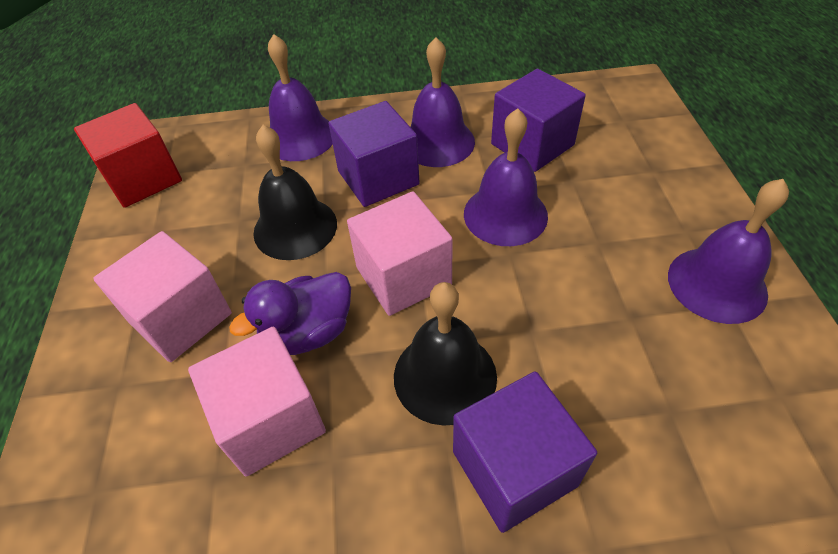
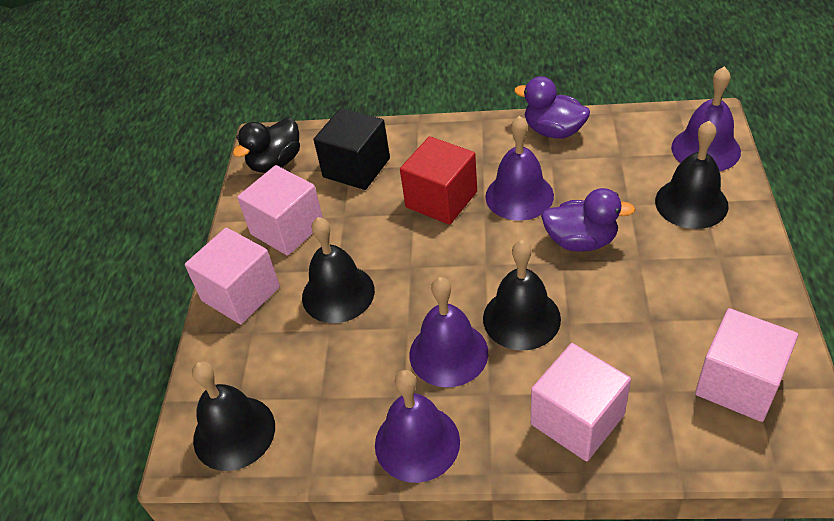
black bell: 2 -> 4
black cube: 0 -> 1
black duck: 0 -> 1
pink cube: 3 -> 4
purple cube: 3 -> 0
purple duck: 1 -> 2

